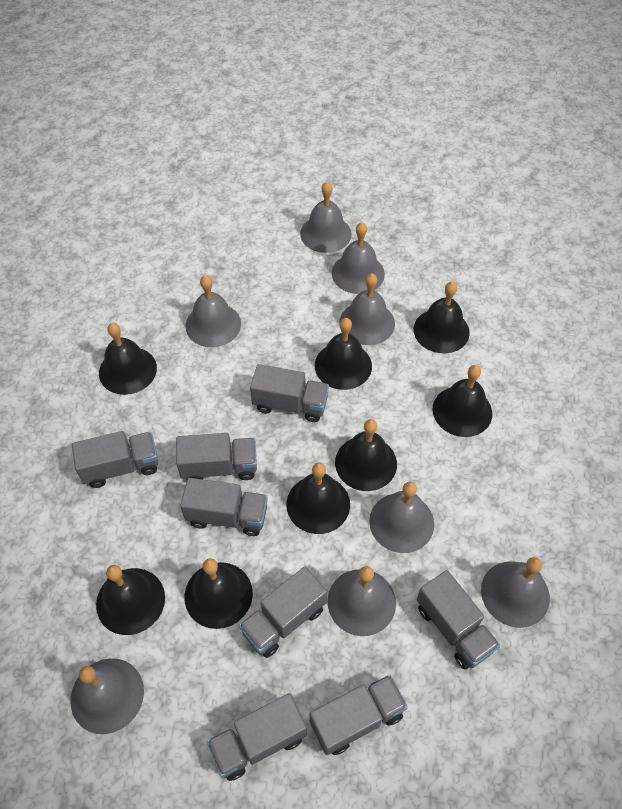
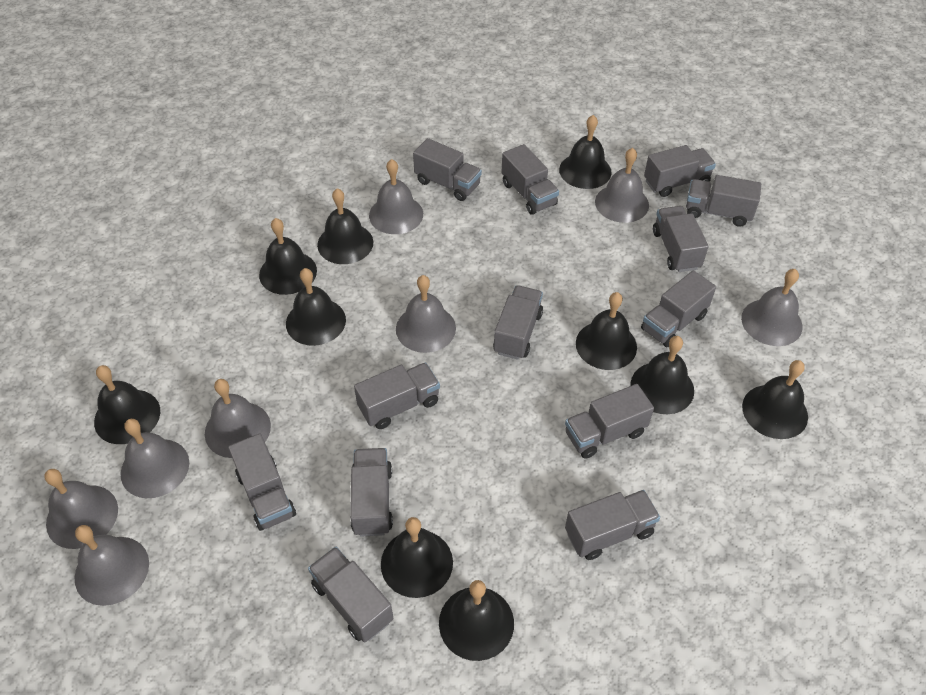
black bell: 8 -> 10
grey truck: 8 -> 13

